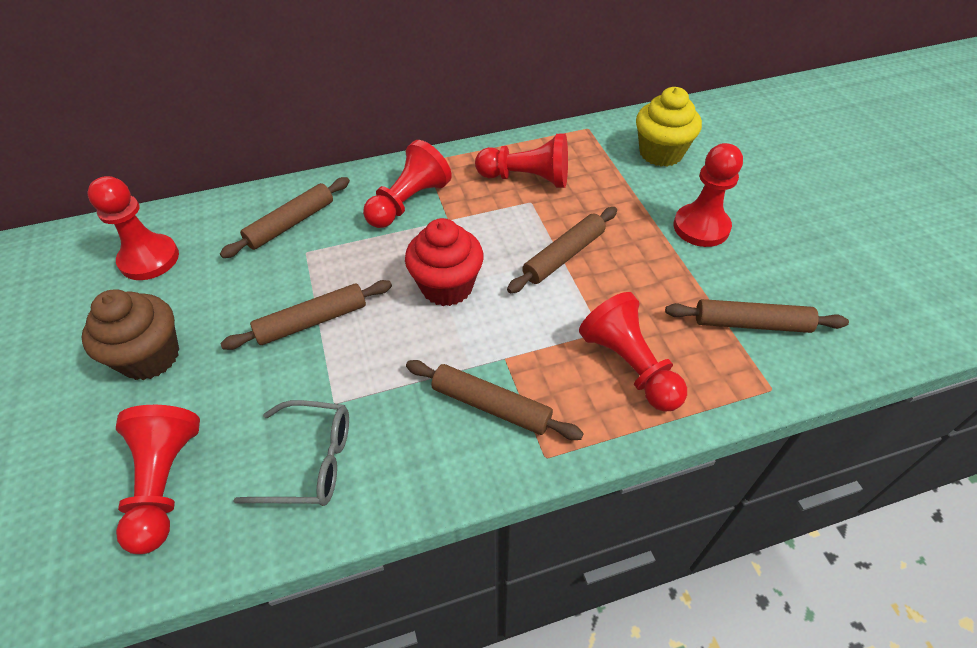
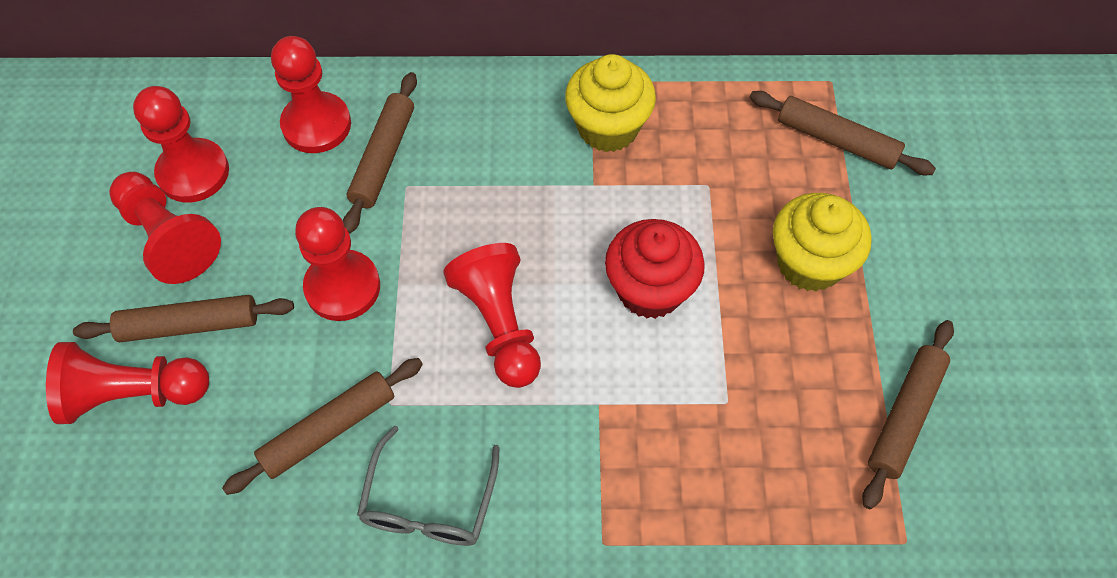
brown cupcake: 1 -> 0
yellow cupcake: 1 -> 2

